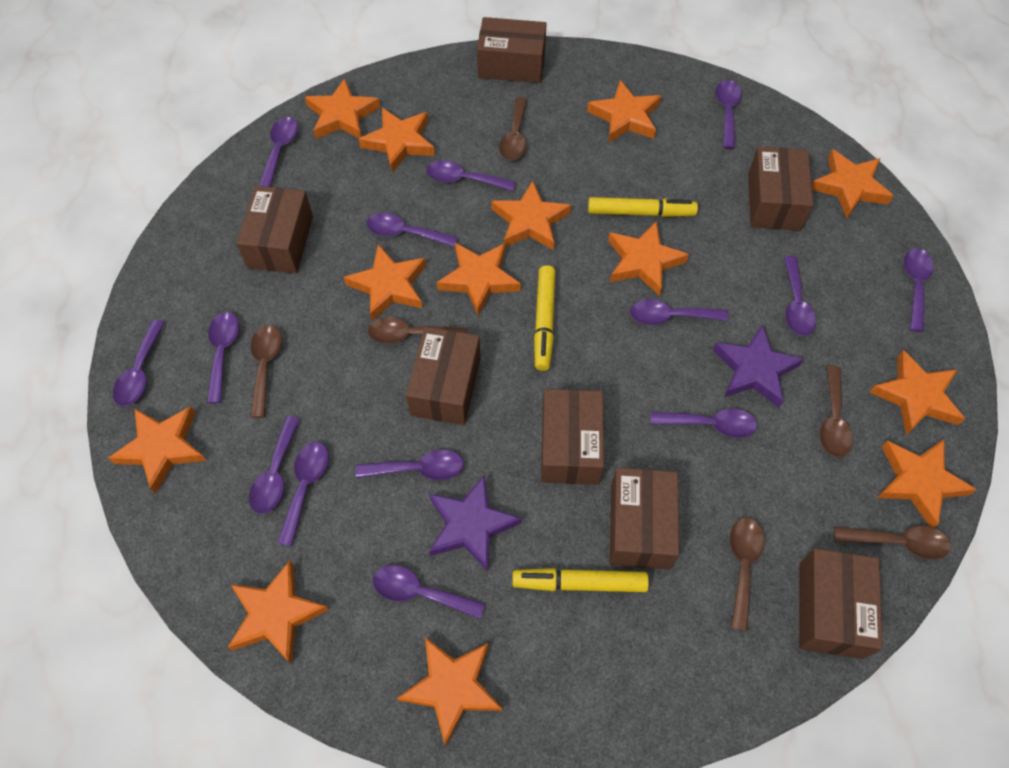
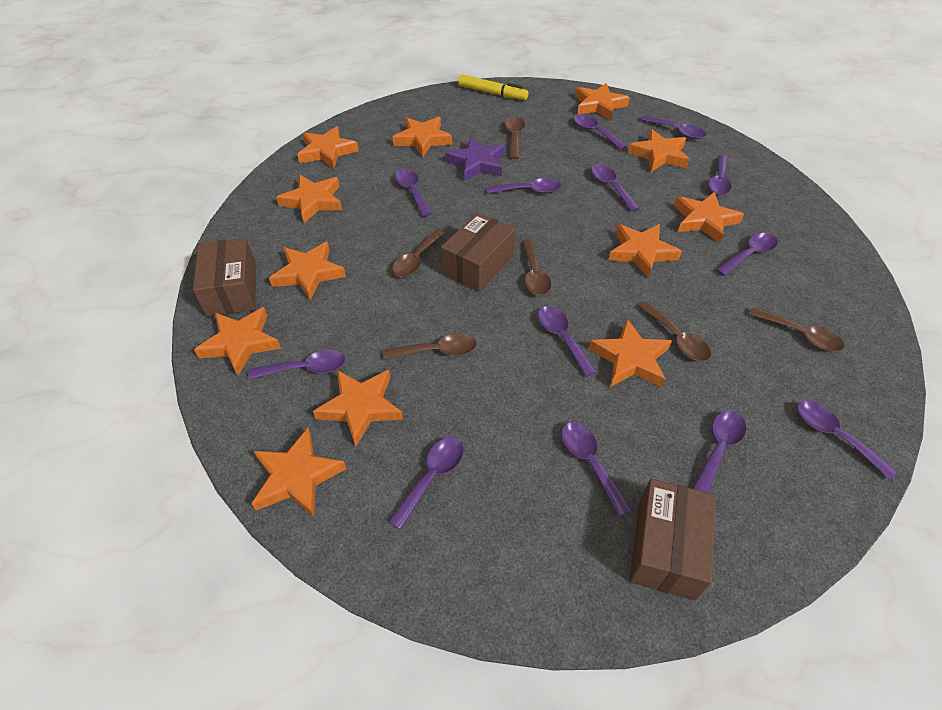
brown box: 7 -> 3
orange star: 13 -> 12
purple spoon: 14 -> 13
purple star: 2 -> 1
yellow marker: 3 -> 1

